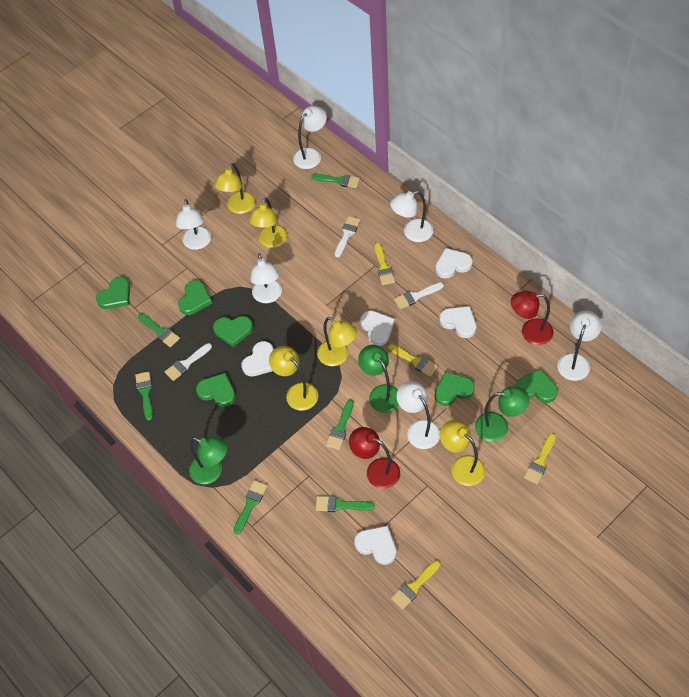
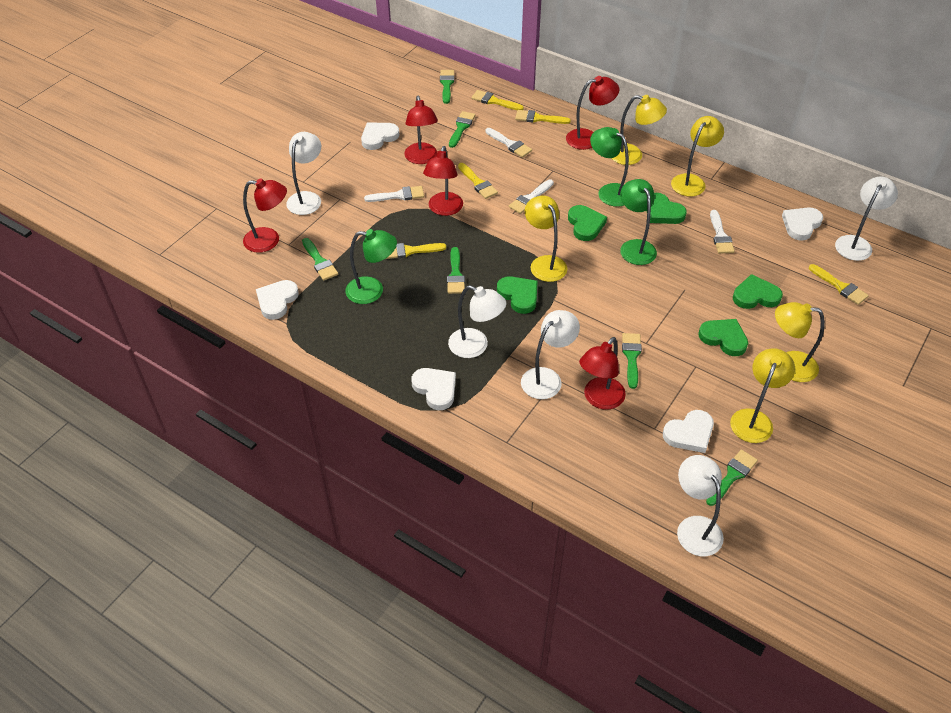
green heart: 6 -> 5
red lamp: 2 -> 5
white brush: 3 -> 4
white lamp: 6 -> 5
yellow brush: 4 -> 5

